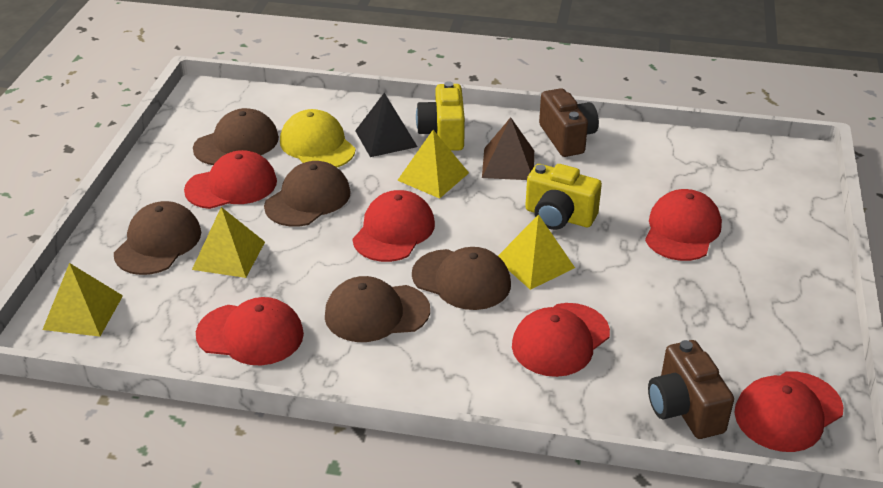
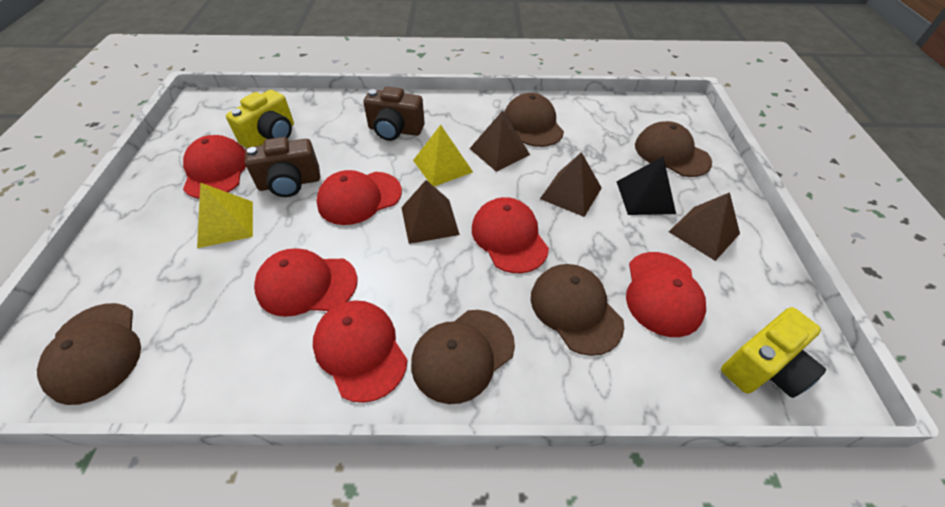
brown pyramid: 1 -> 4
yellow cap: 1 -> 0
yellow pyramid: 4 -> 2

